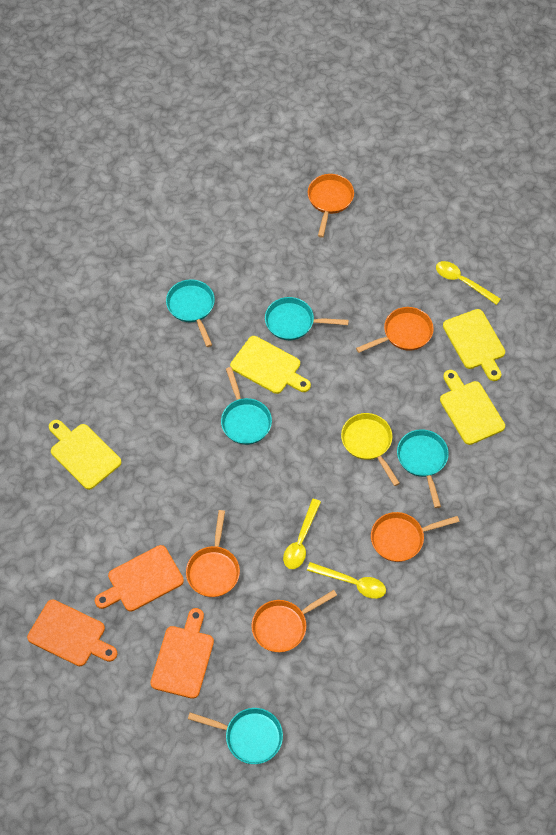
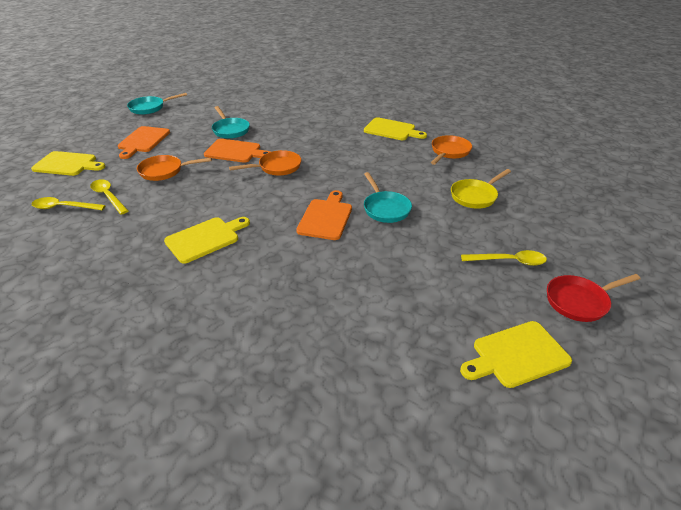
orange pan: 5 -> 3
red pan: 0 -> 1
turquoise pan: 5 -> 3

